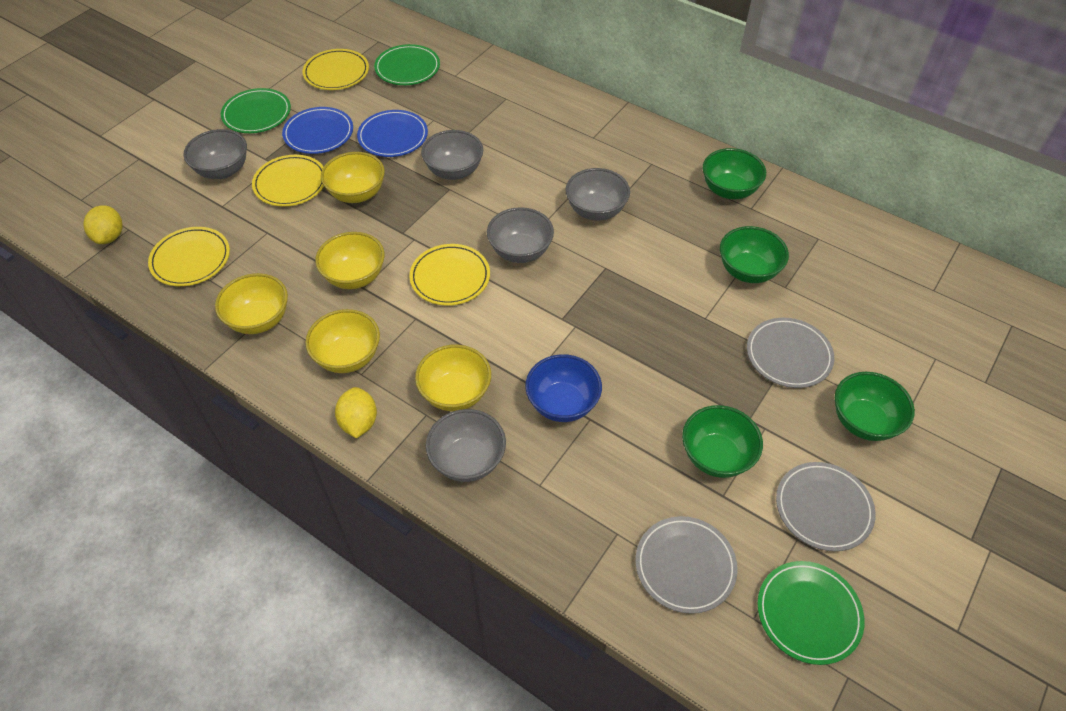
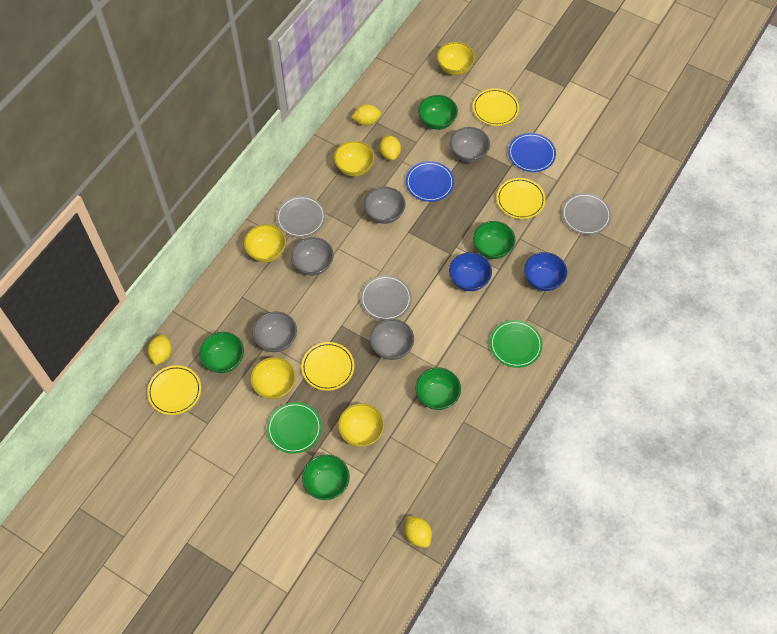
blue bowl: 1 -> 2
green bowl: 4 -> 5
green plate: 3 -> 2
yellow lemon: 2 -> 4

